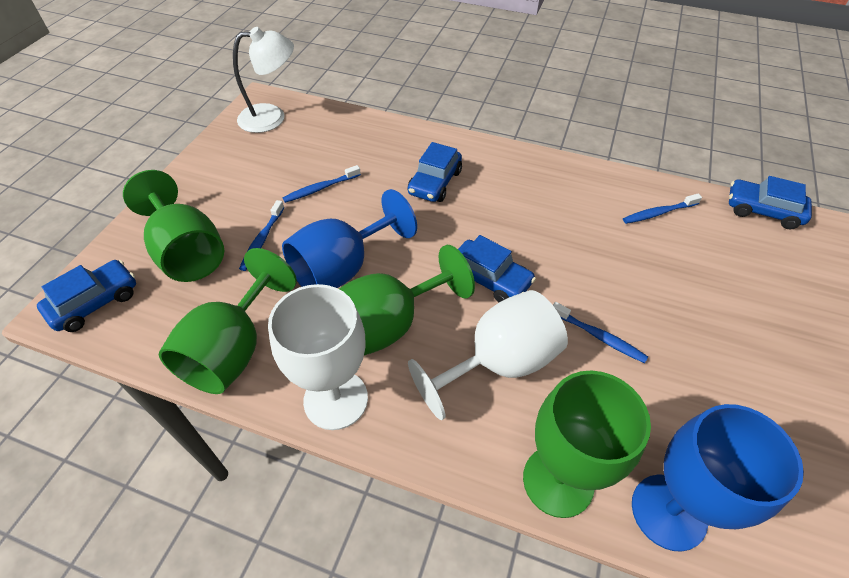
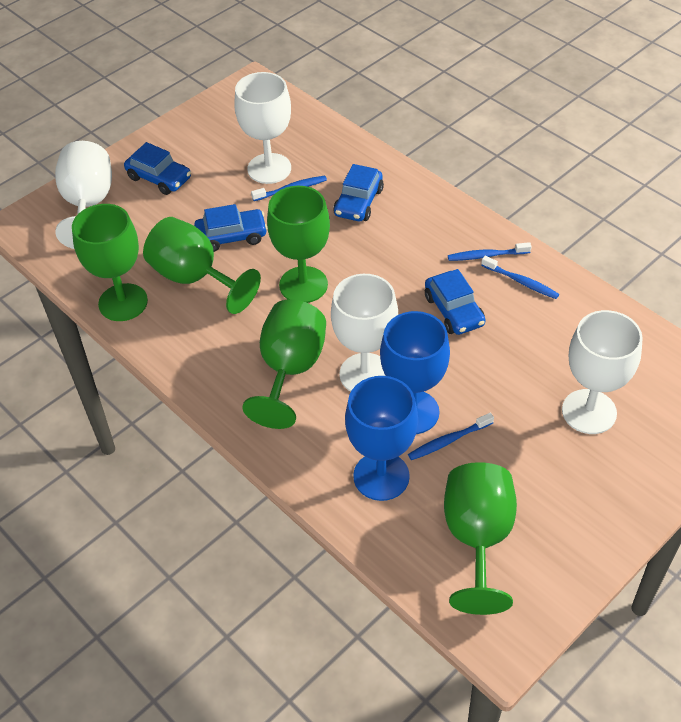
green goblet: 4 -> 5
white goblet: 2 -> 4
white lamp: 1 -> 0

